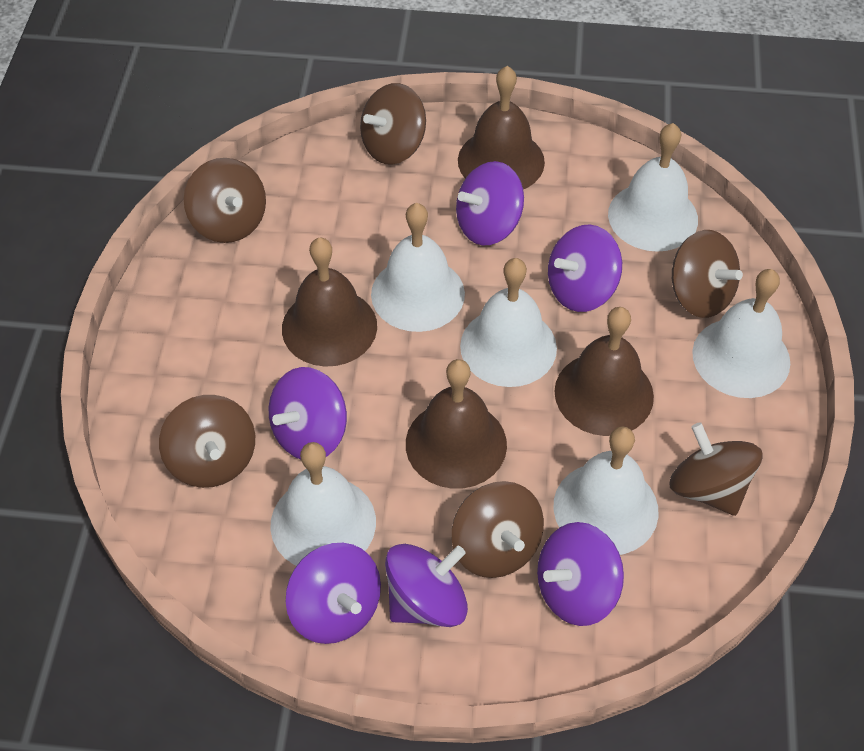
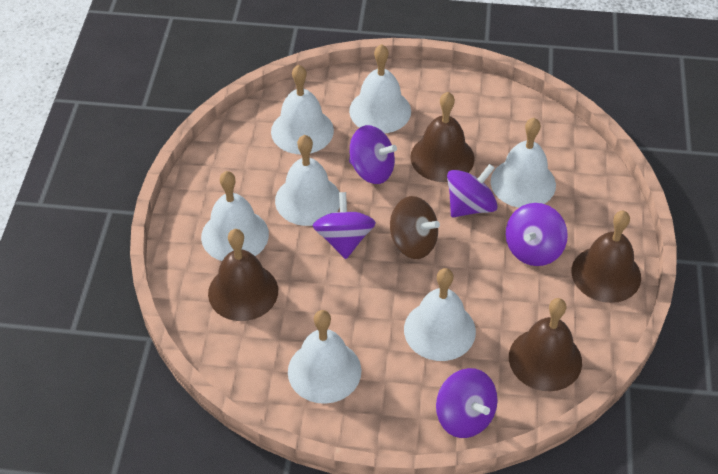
brown spinning top: 6 -> 1
purple spinning top: 6 -> 5
white bell: 6 -> 7

